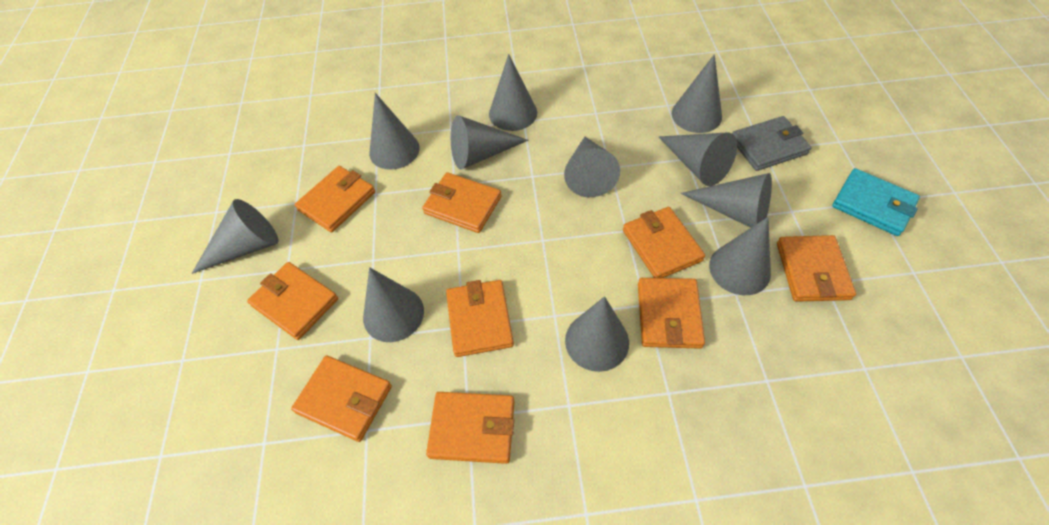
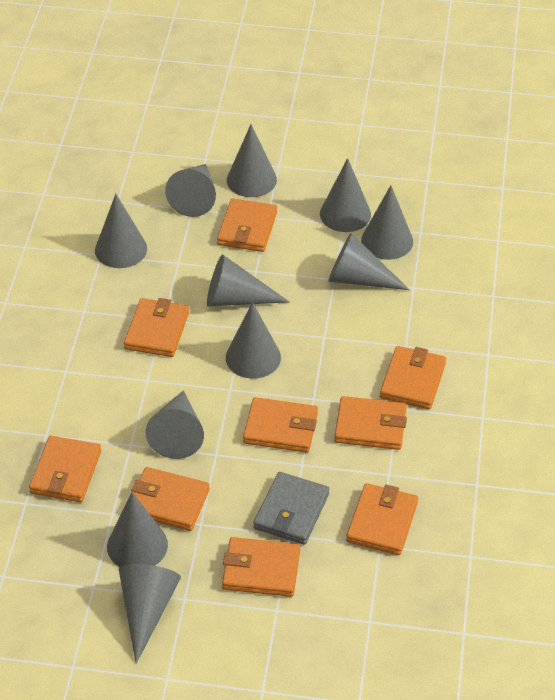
turquoise wallet: 1 -> 0

